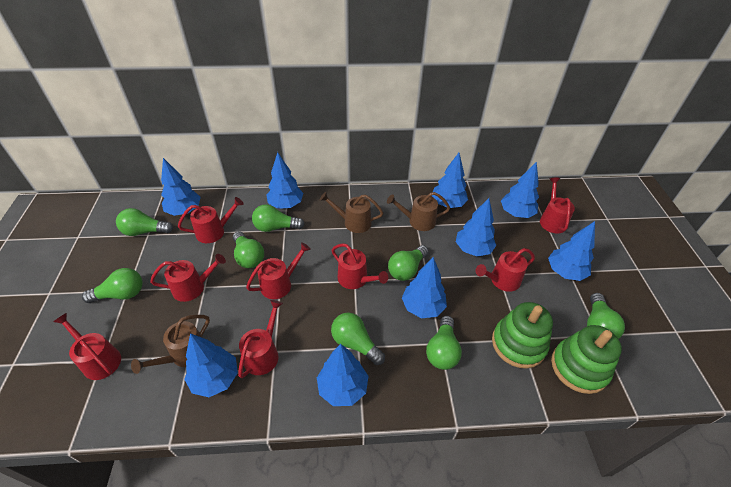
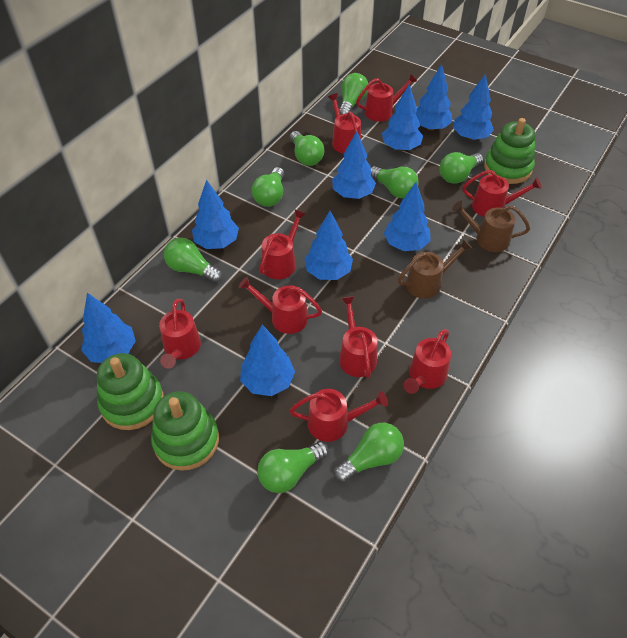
brown watering can: 3 -> 2
green stacking toy: 2 -> 3
red watering can: 8 -> 9

